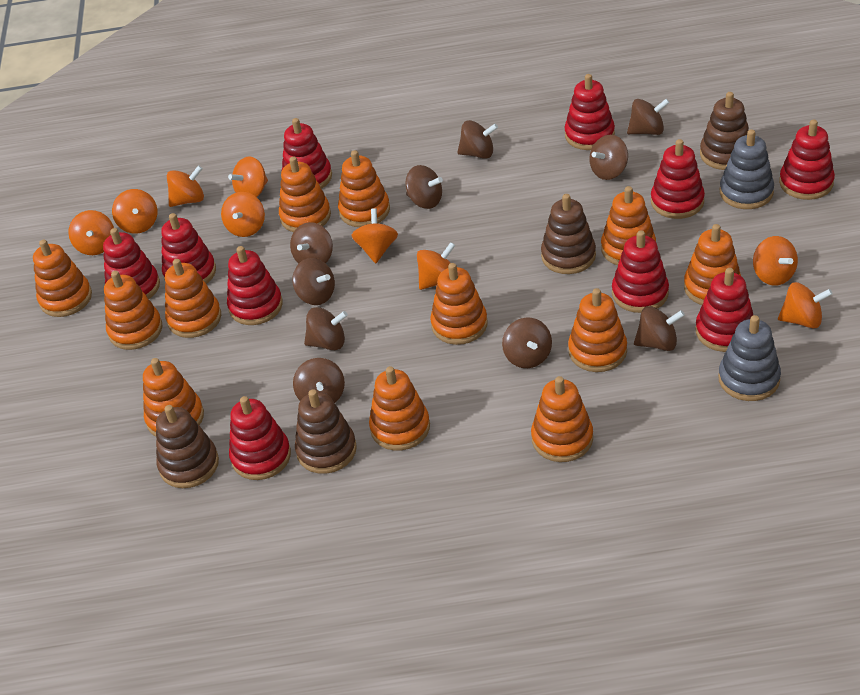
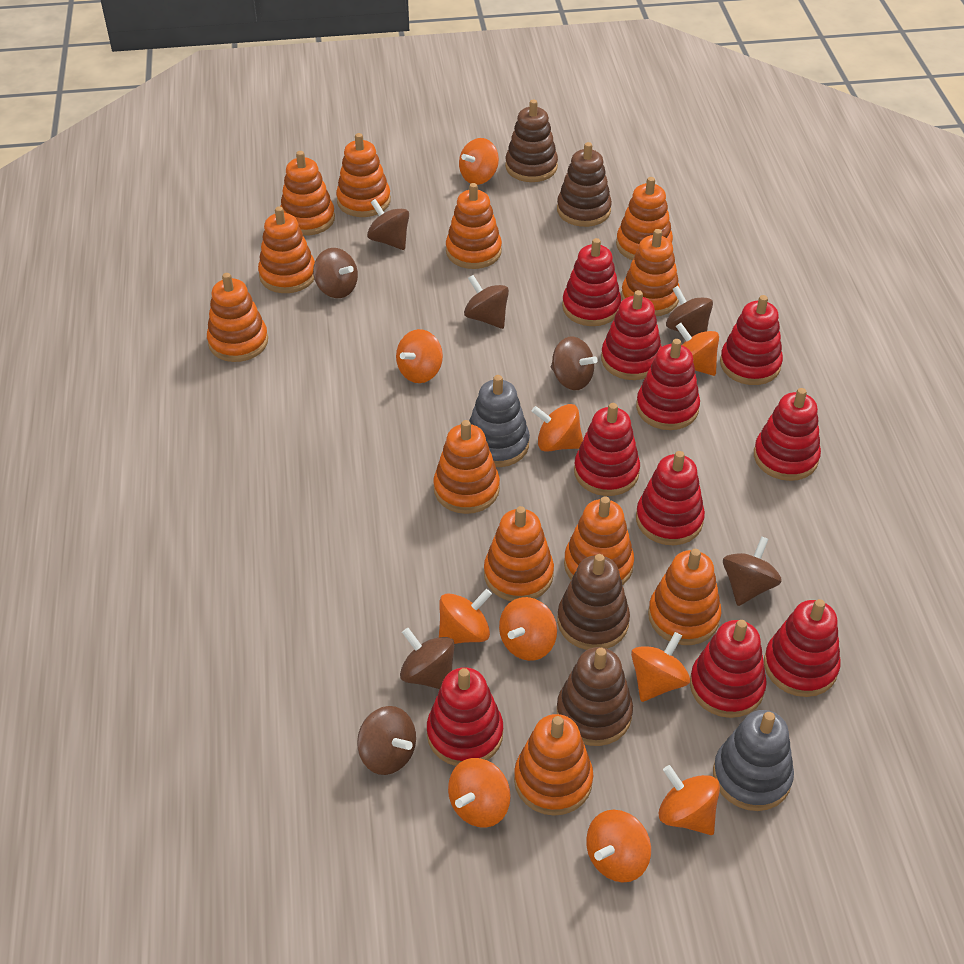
brown spinning top: 10 -> 8
orange spinning top: 9 -> 10

